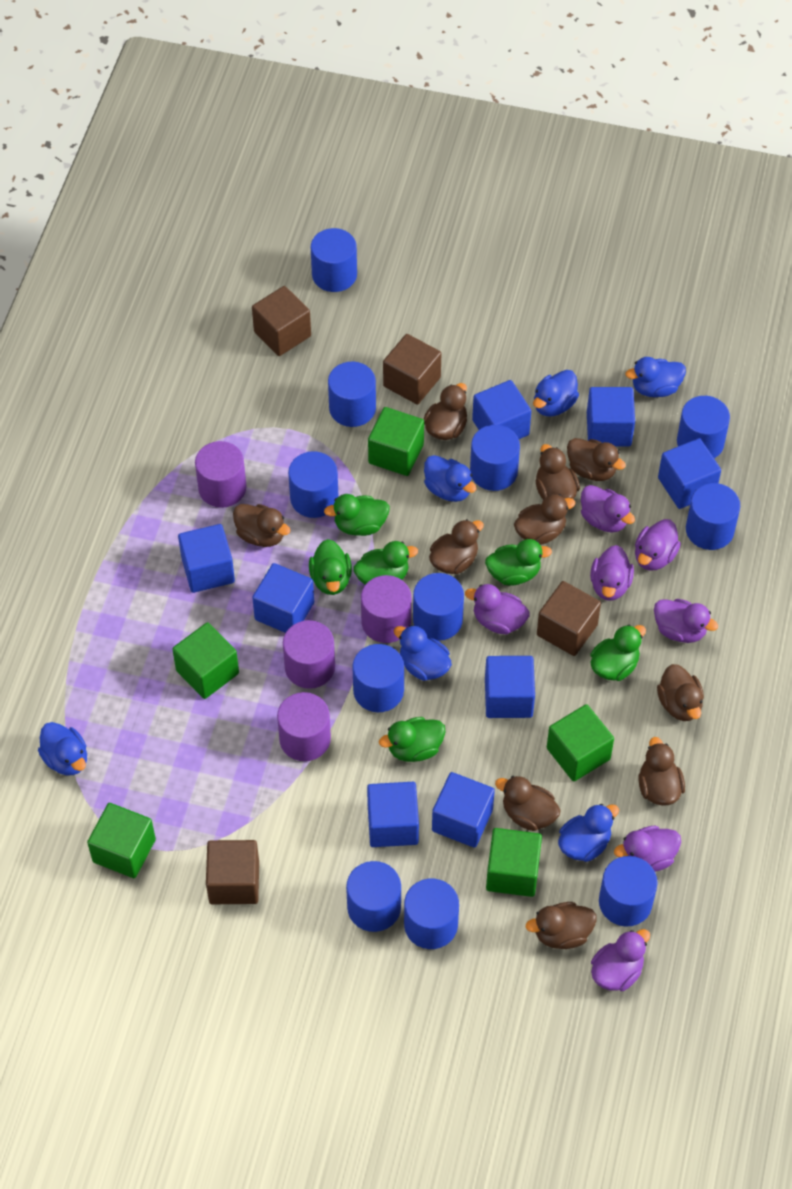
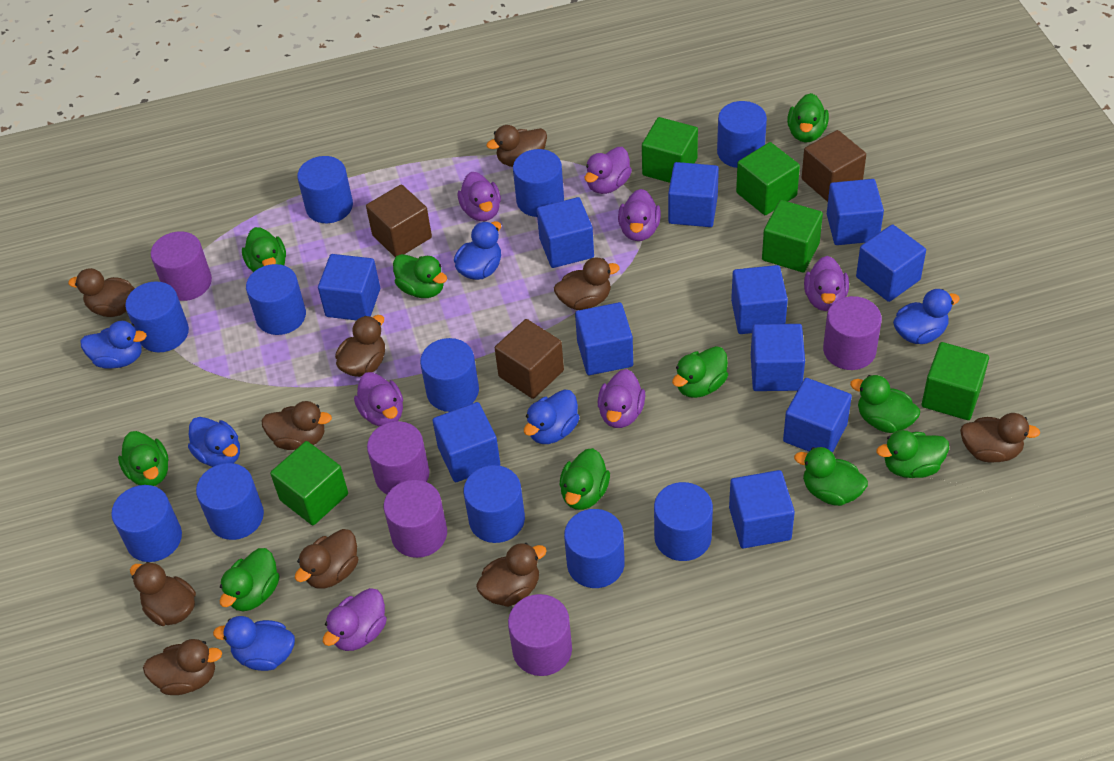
blue cube: 8 -> 11
brown cube: 4 -> 3
green duck: 6 -> 10
purple cylinder: 4 -> 5

